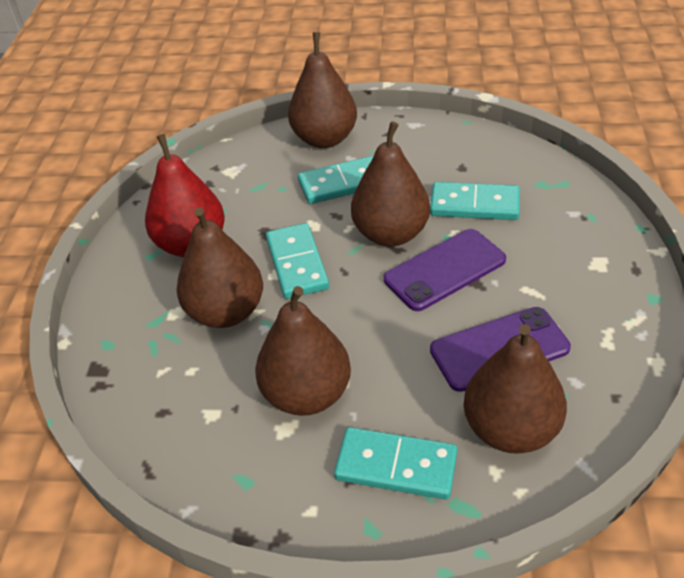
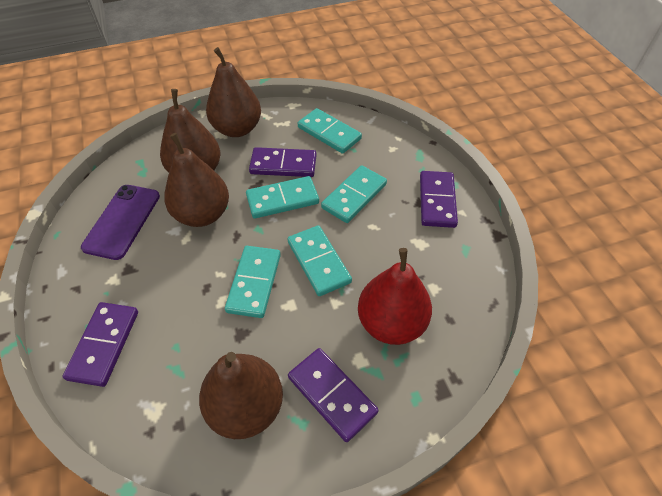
brown pear: 5 -> 4
purple domino: 0 -> 4
purple phone: 2 -> 1
turquoise domino: 4 -> 5

